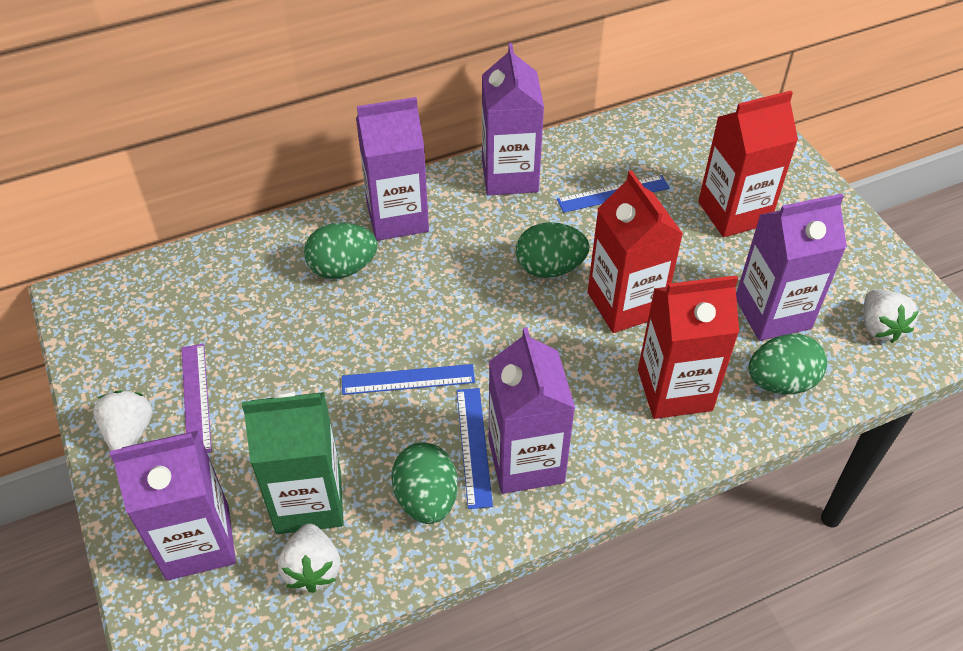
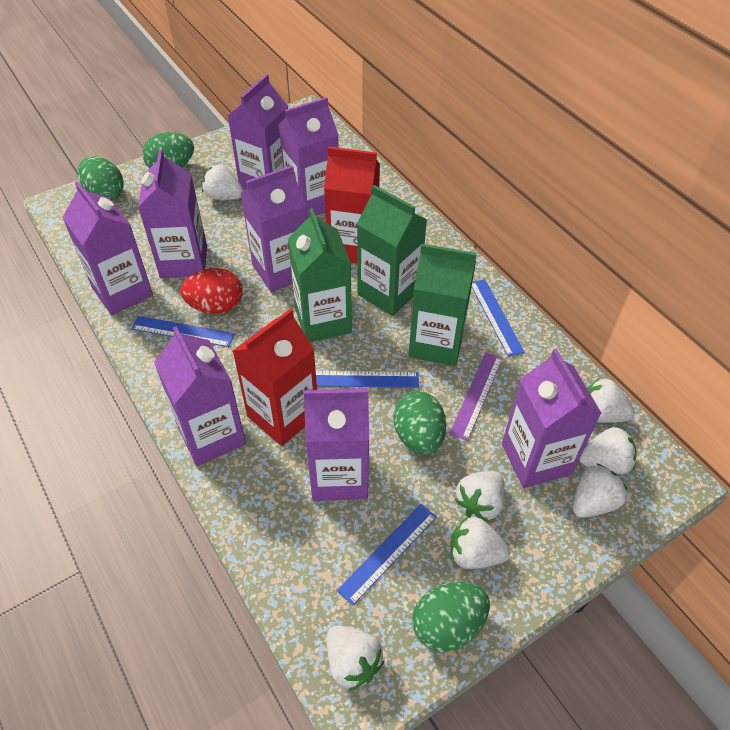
blue ruler: 3 -> 4
green carton: 1 -> 3
purple carton: 5 -> 8
red carton: 3 -> 2
red egg: 0 -> 1
white strawberry: 3 -> 7

